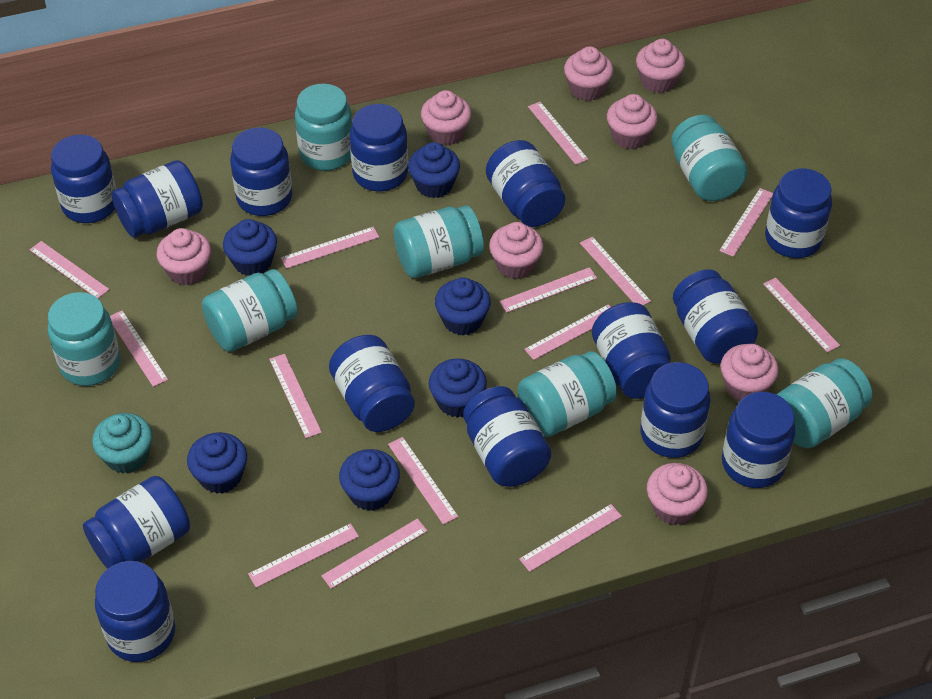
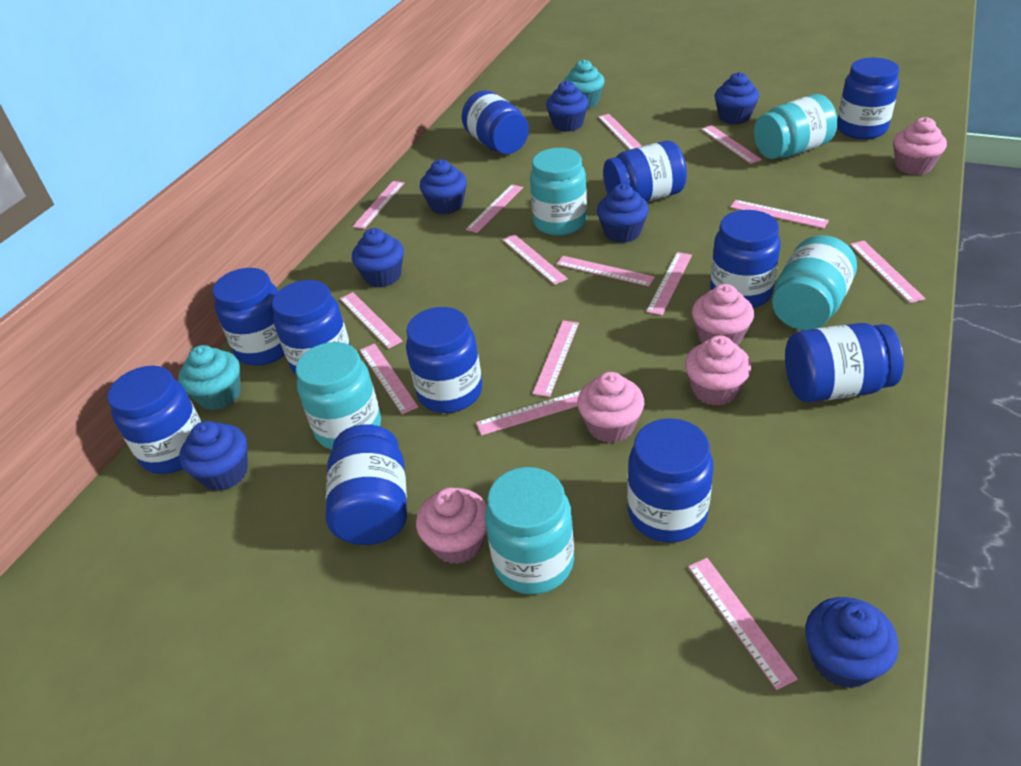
blue cupcake: 6 -> 7
blue jar: 14 -> 11
pink cupcake: 8 -> 5
turquoise cupcake: 1 -> 2
turquoise jar: 7 -> 5

